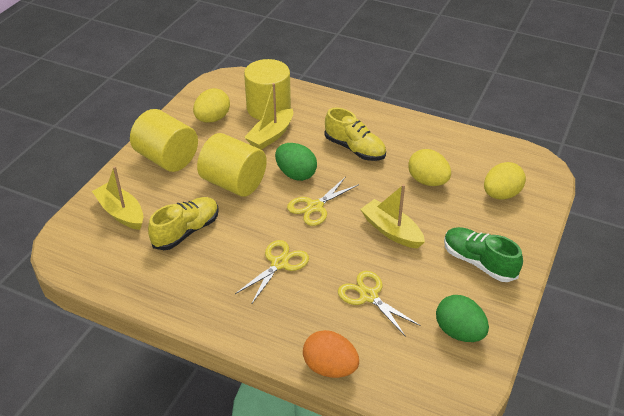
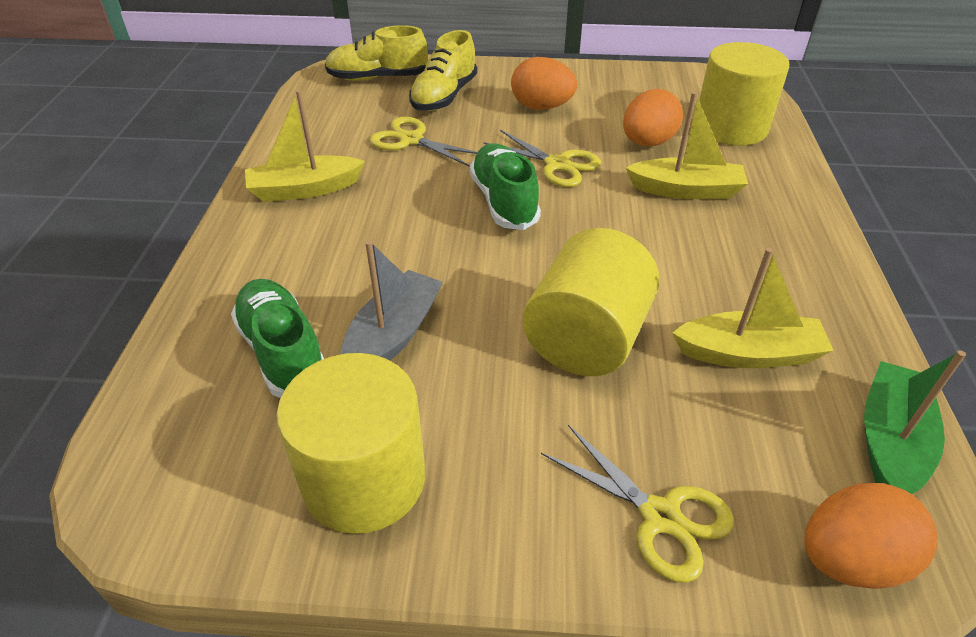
green boat: 0 -> 1
green egg: 2 -> 0
green shoe: 1 -> 2
grey boat: 0 -> 1
orange egg: 1 -> 3
yellow egg: 3 -> 0

